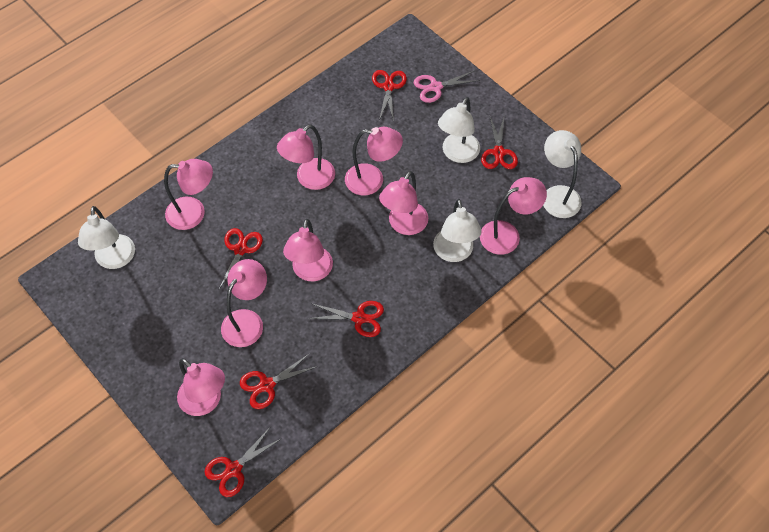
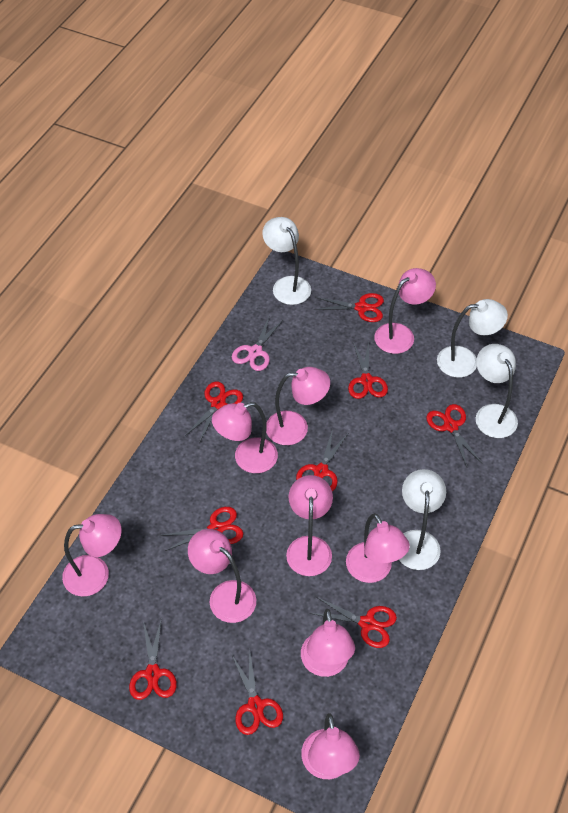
pink lamp: 8 -> 9
red scissors: 6 -> 9

